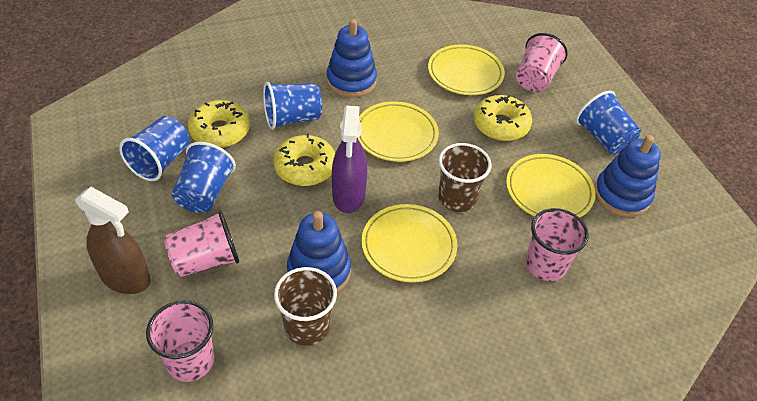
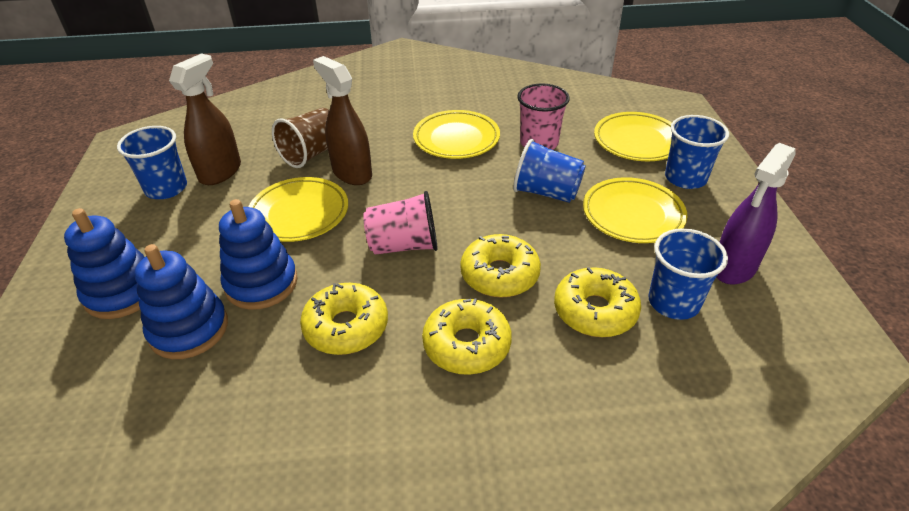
brown cup: 2 -> 1
brown spray bottle: 1 -> 2
pink cup: 4 -> 2
yellow donut: 3 -> 4

